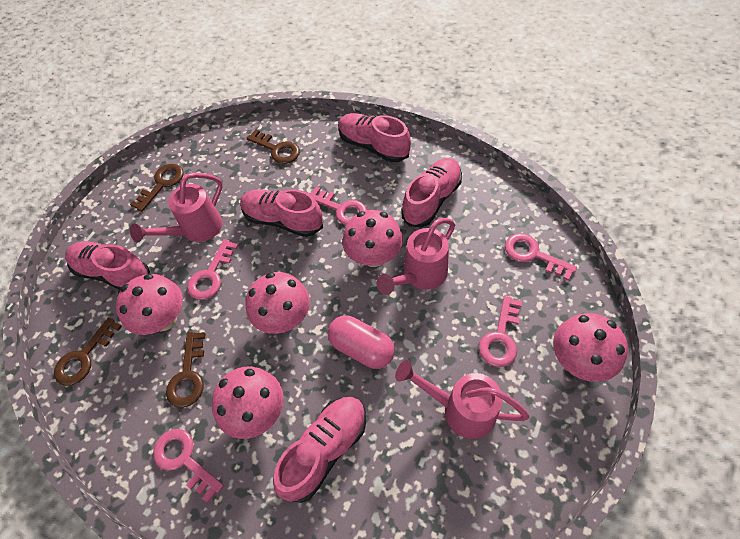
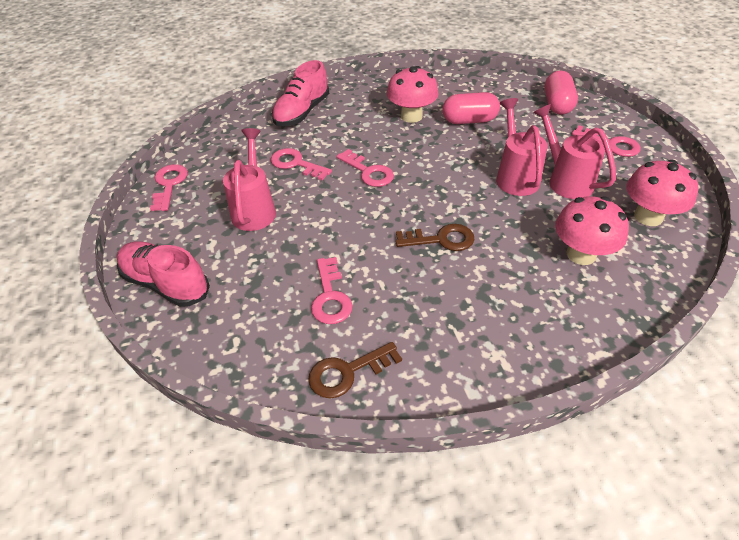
brown key: 4 -> 2
pink capsule: 1 -> 2
pink mushroom: 5 -> 3
pink shoe: 5 -> 2

